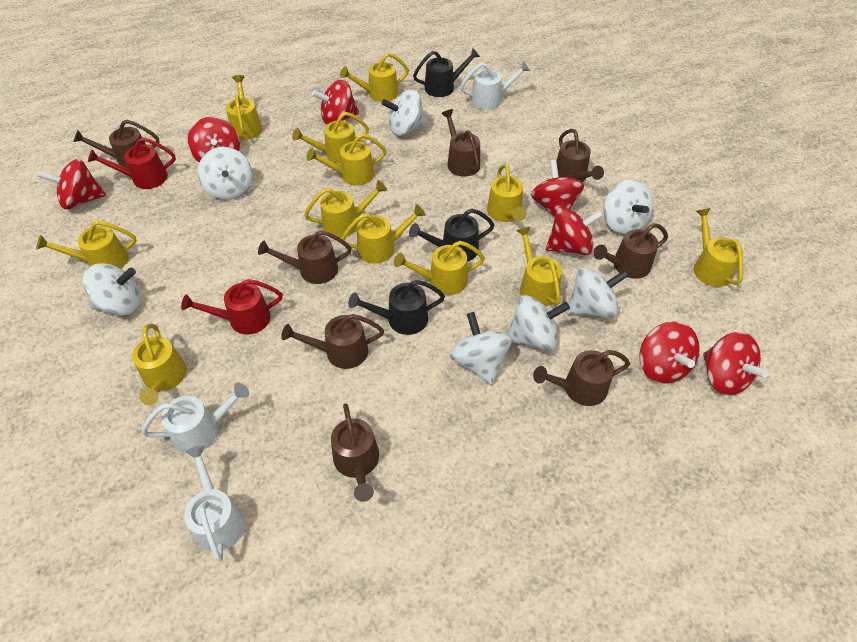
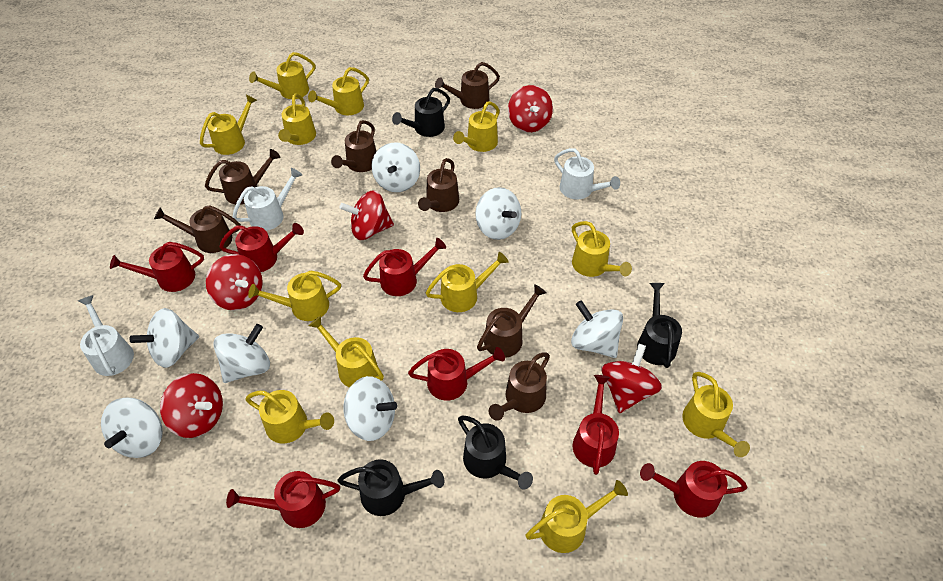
black watering can: 3 -> 4
brown watering can: 8 -> 7
red spinning top: 7 -> 5
red watering can: 2 -> 7

